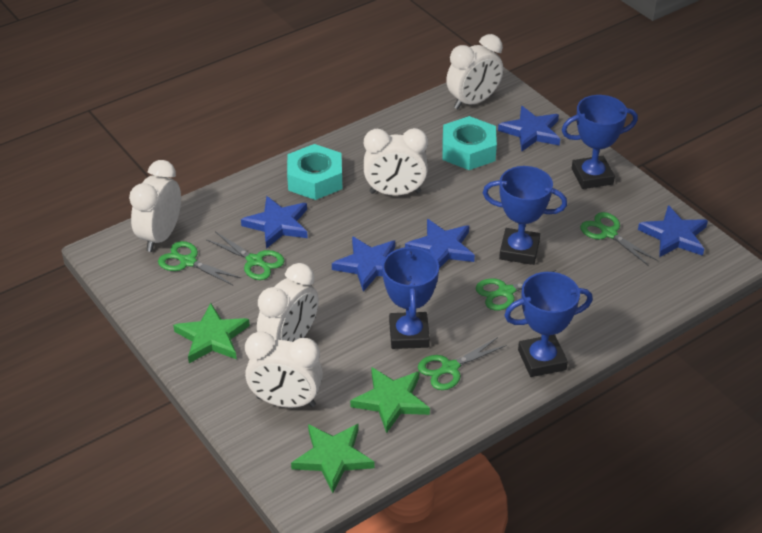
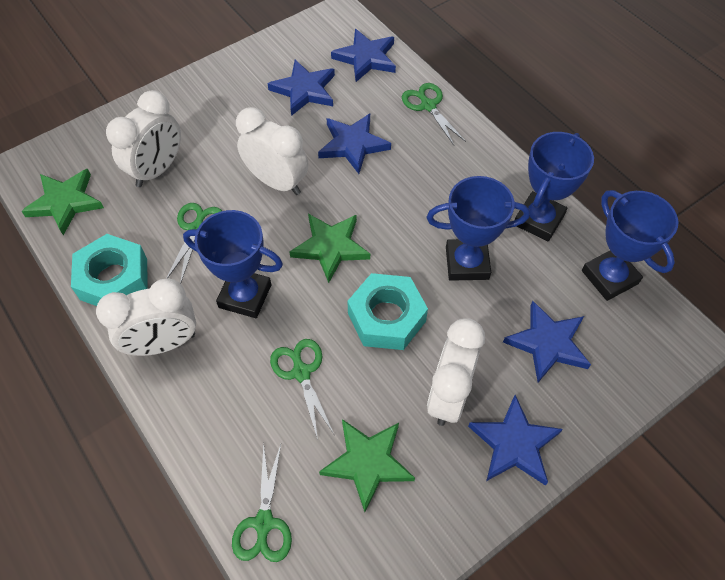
green scissors: 5 -> 4
white clock: 5 -> 4

